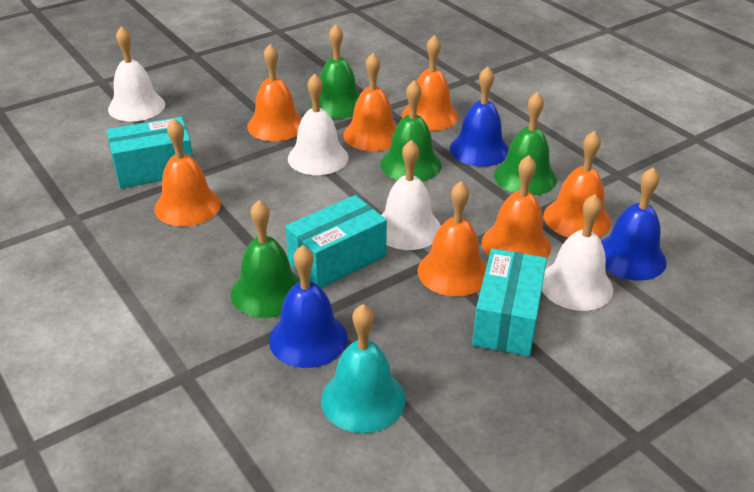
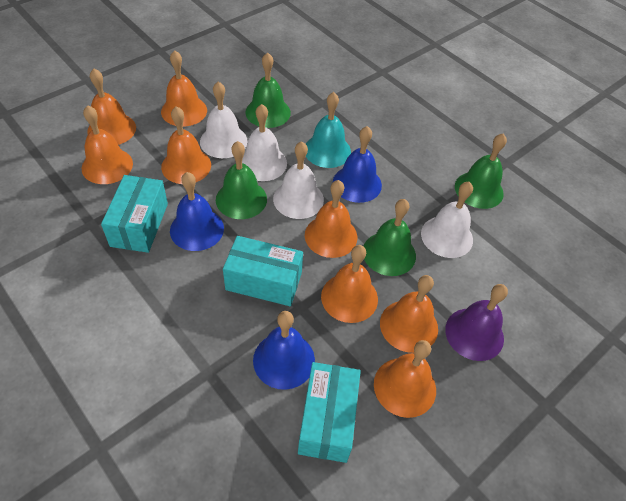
orange bell: 7 -> 8
purple bell: 0 -> 1

